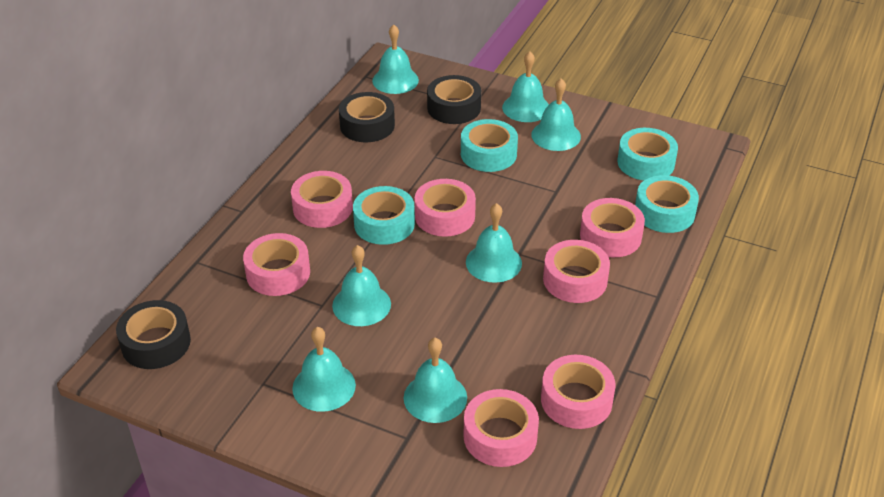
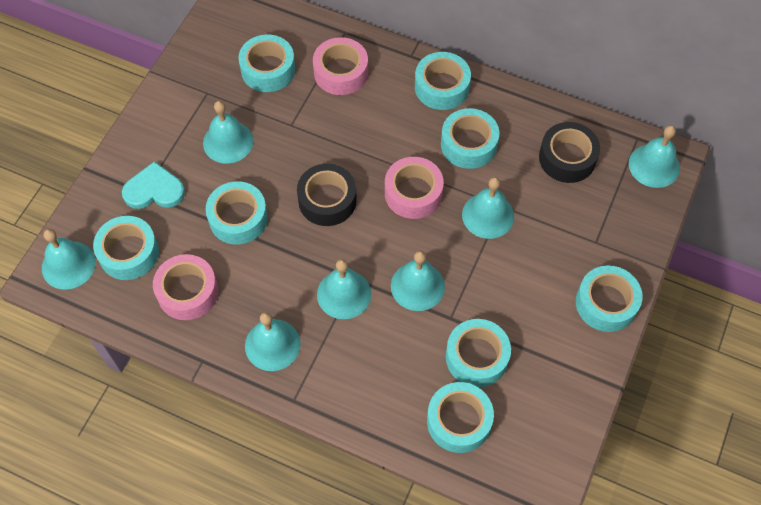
black tape: 3 -> 2
pink tape: 7 -> 3
turquoise heart: 0 -> 1
turquoise tape: 4 -> 8

